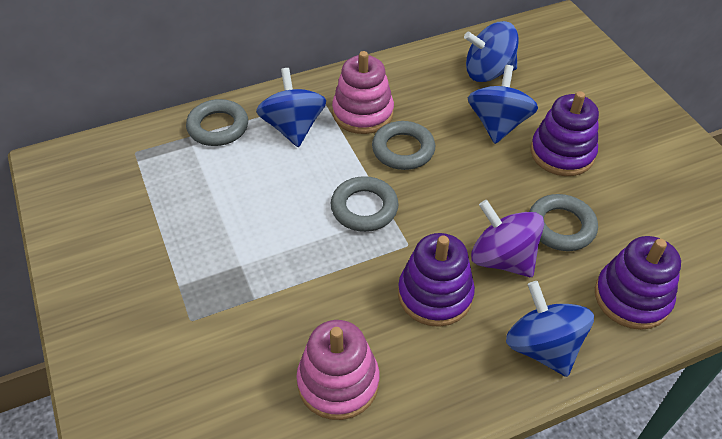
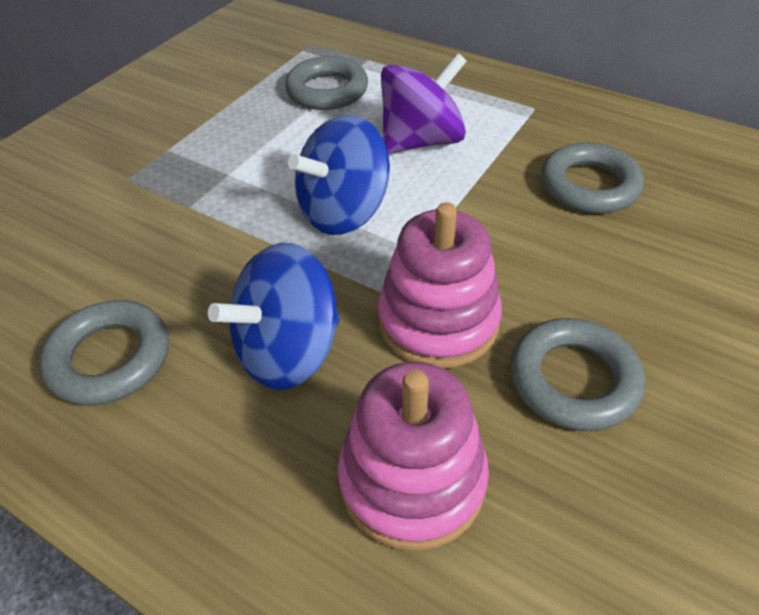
blue spinning top: 4 -> 2
purple stacking toy: 3 -> 0

